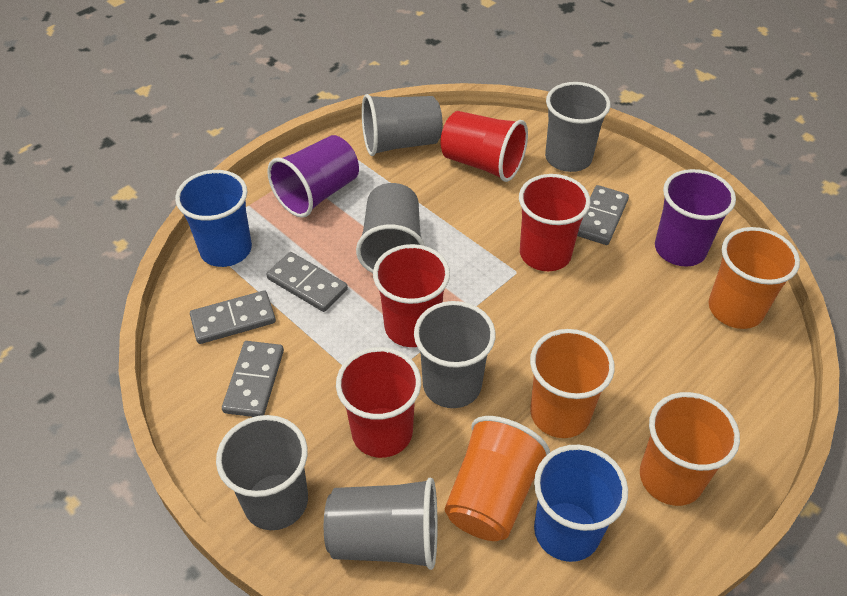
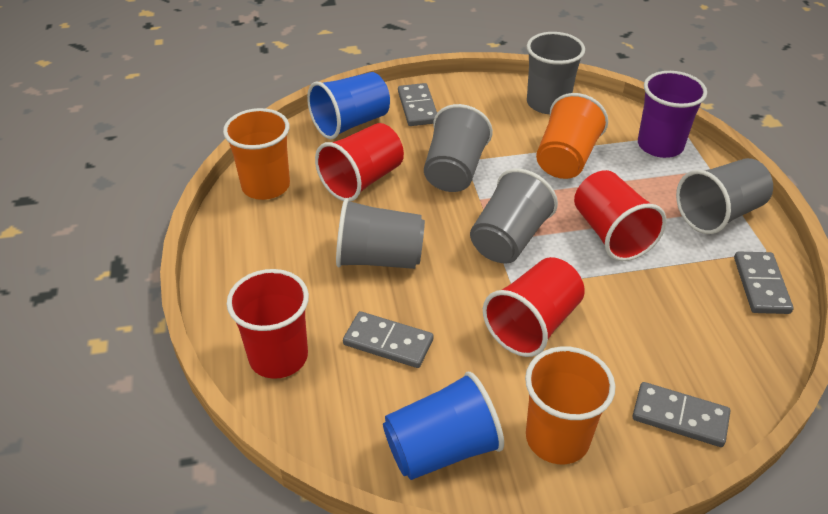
grey cup: 6 -> 5
orange cup: 4 -> 3
purple cup: 2 -> 1

